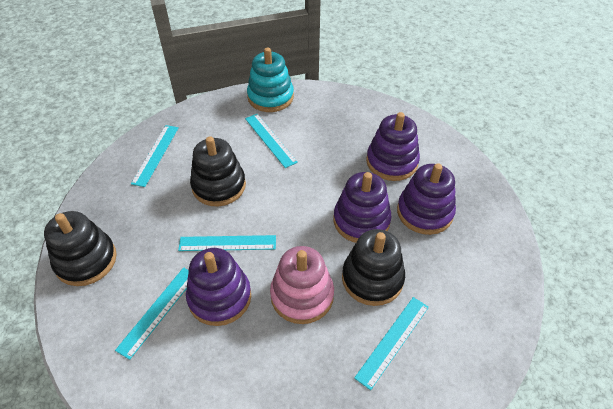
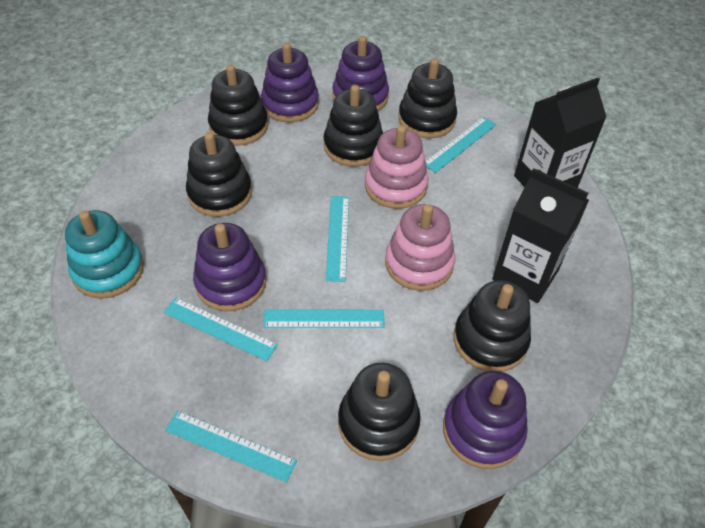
black carton: 0 -> 2
black stacking toy: 3 -> 6
pink stacking toy: 1 -> 2

